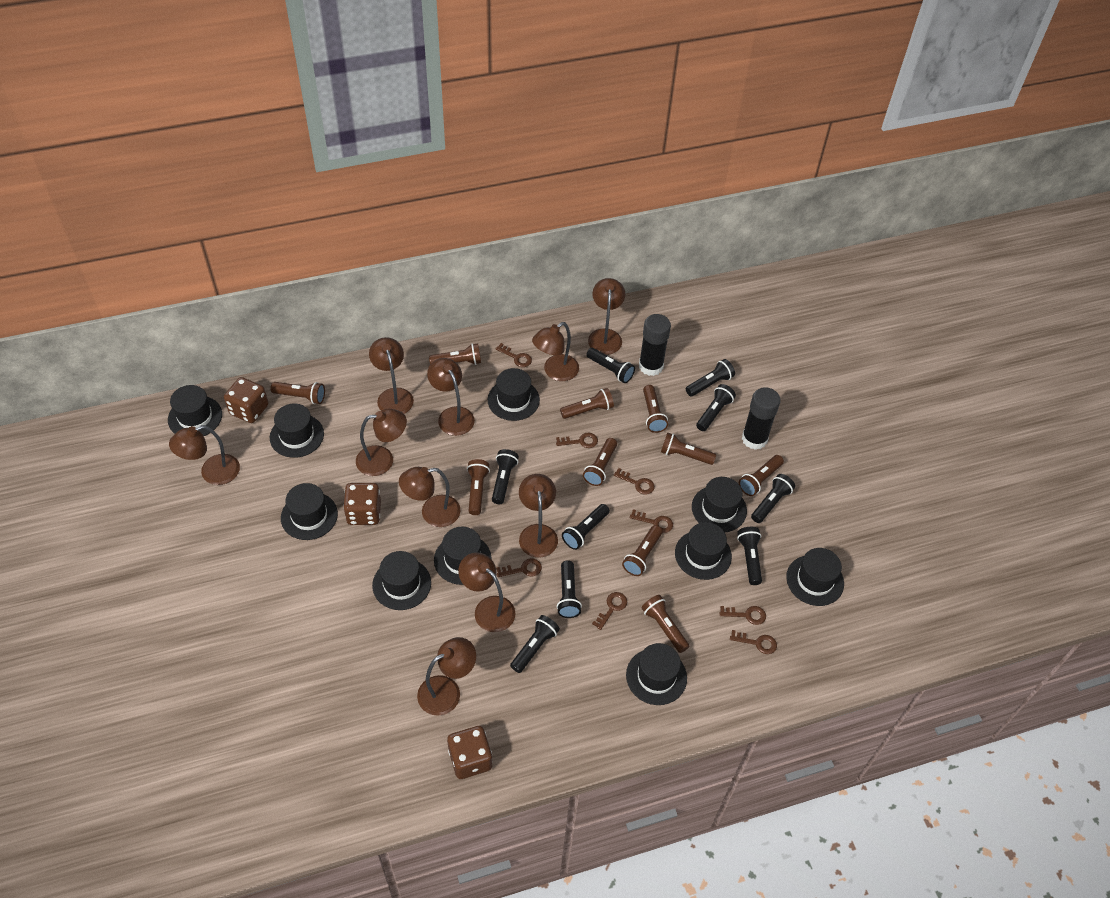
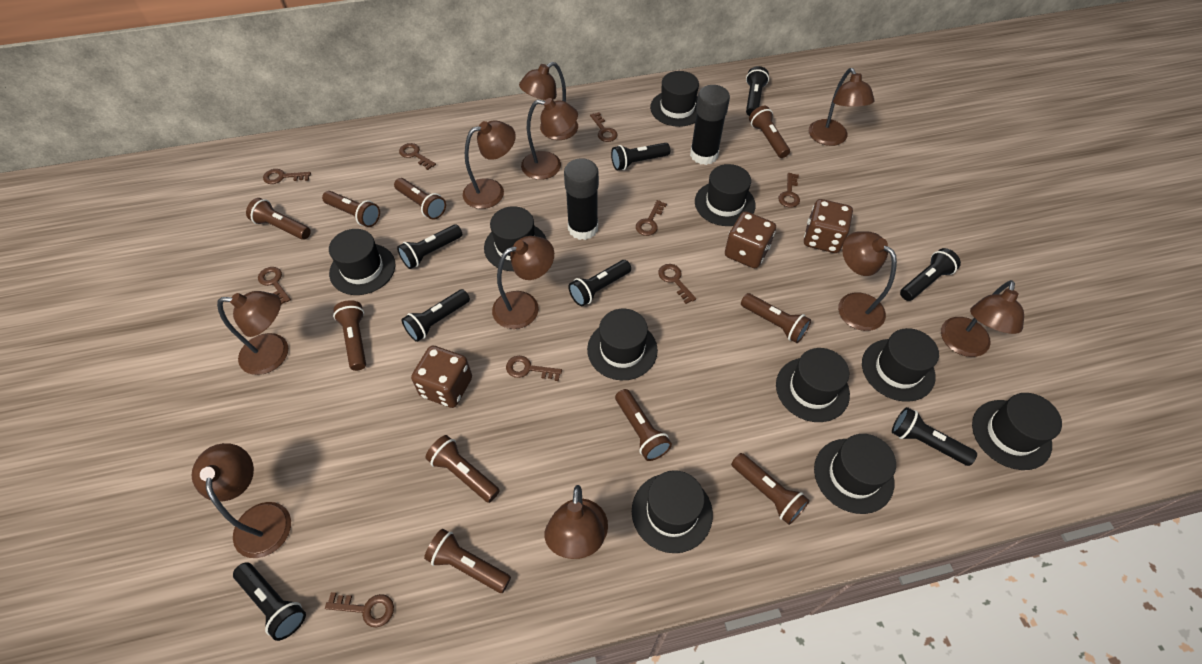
black flashlight: 9 -> 8
brown key: 8 -> 9

